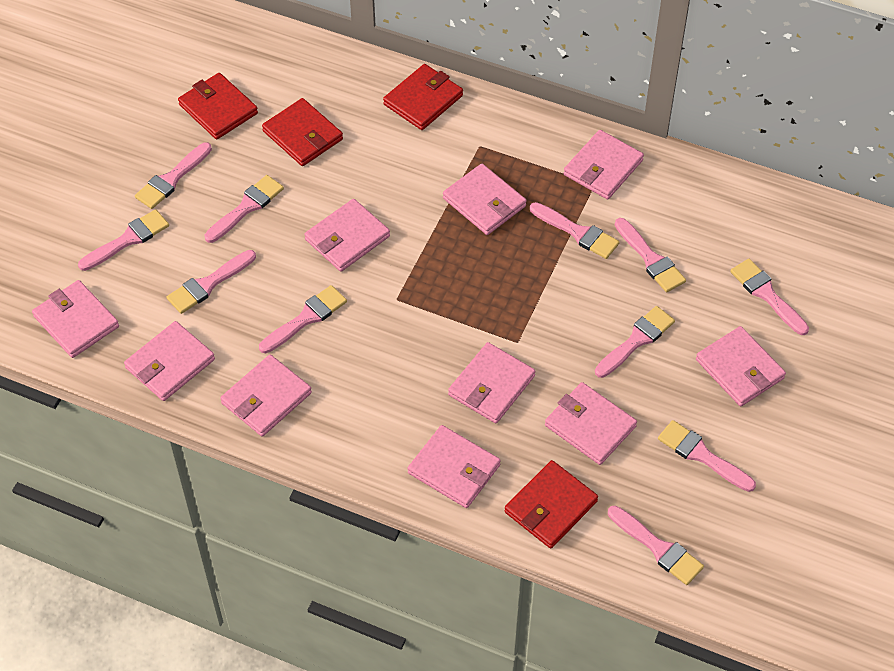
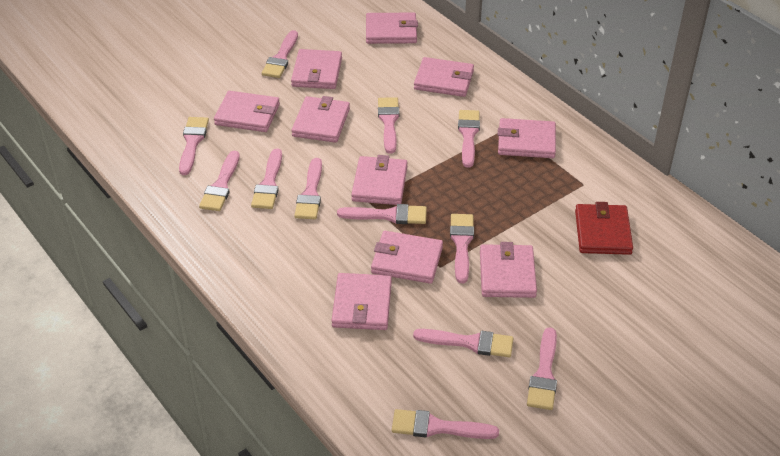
pink brush: 11 -> 12
red wallet: 4 -> 1

